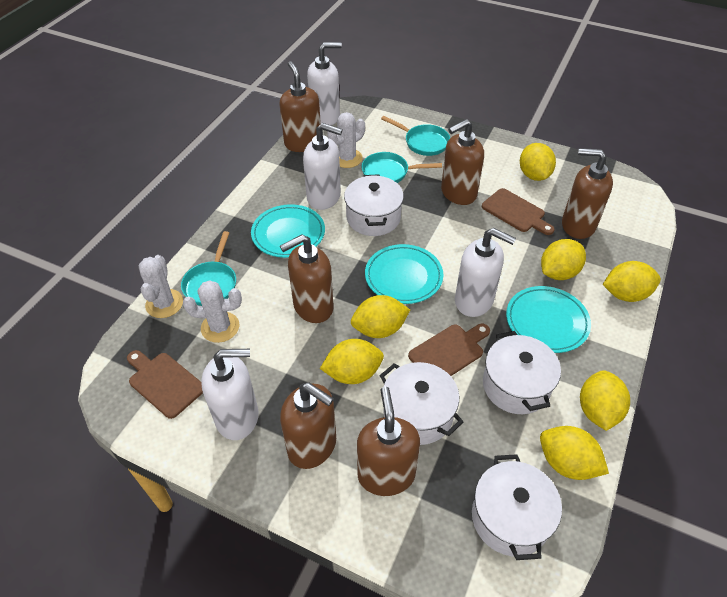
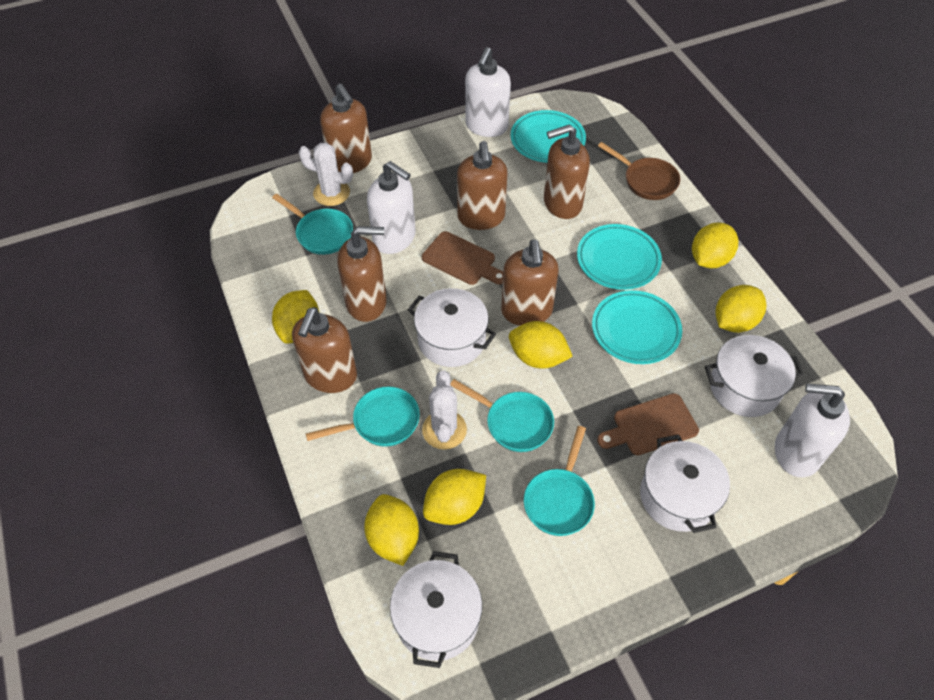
brown cutting board: 3 -> 2
brown pan: 0 -> 1
turquoise pan: 3 -> 4
white cactus: 3 -> 2
white soap dispenser: 4 -> 3
yellow lemon: 7 -> 6

